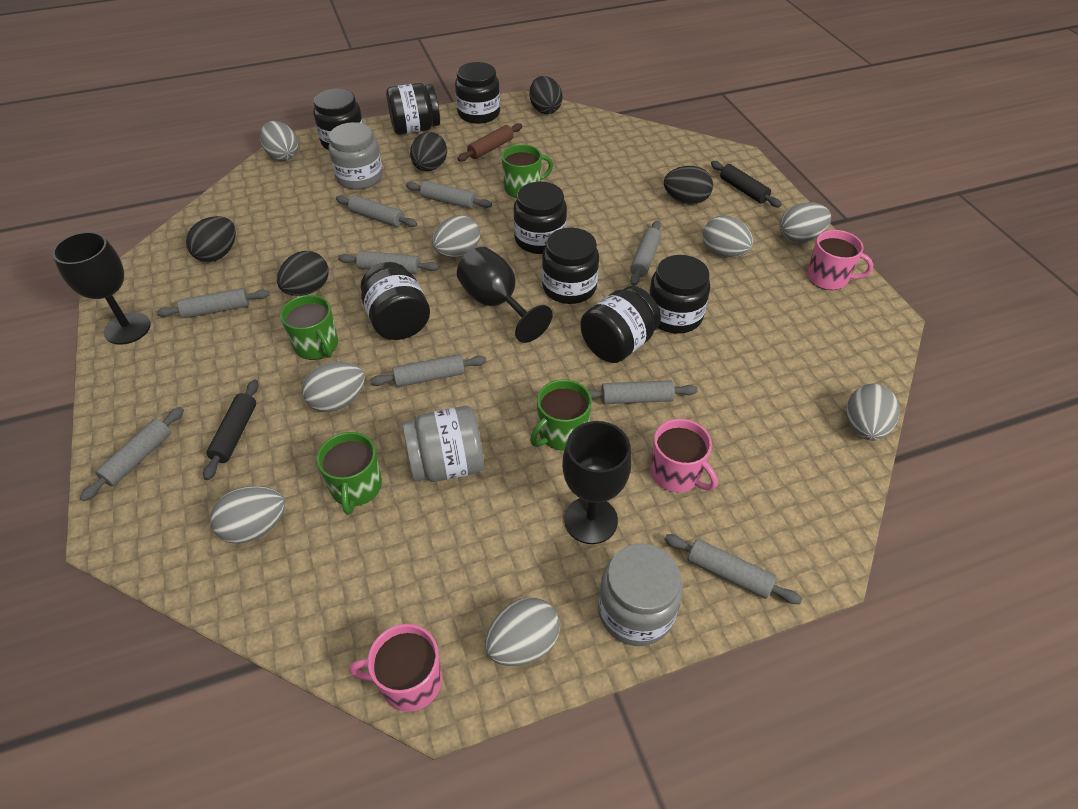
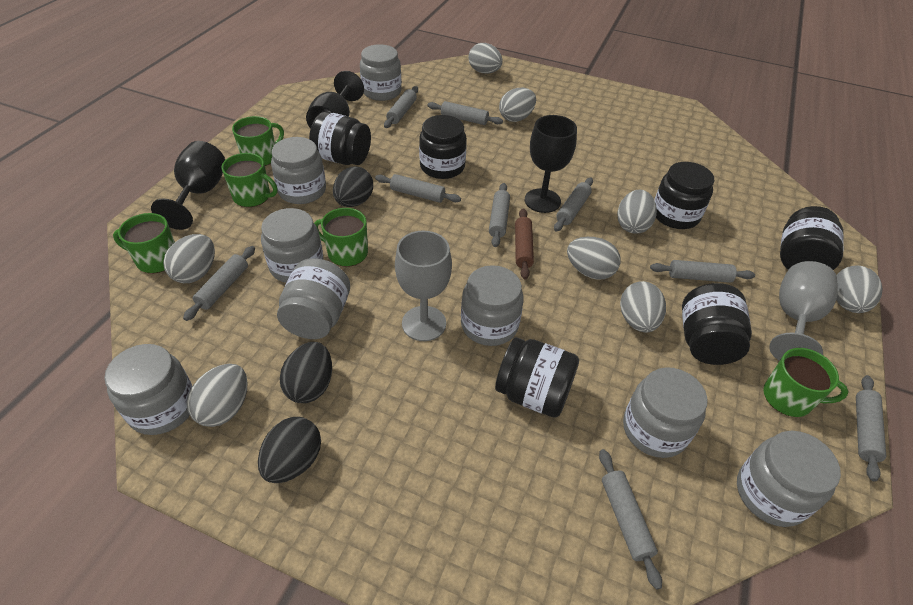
black egg: 5 -> 3
black jar: 8 -> 6
black rolling pin: 2 -> 0
green mug: 4 -> 5
grey goblet: 0 -> 2
grey jar: 3 -> 8
pink mug: 3 -> 0

